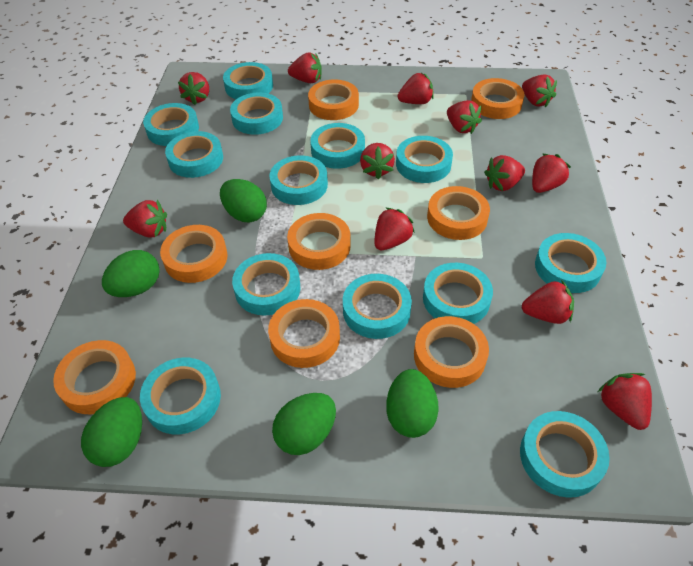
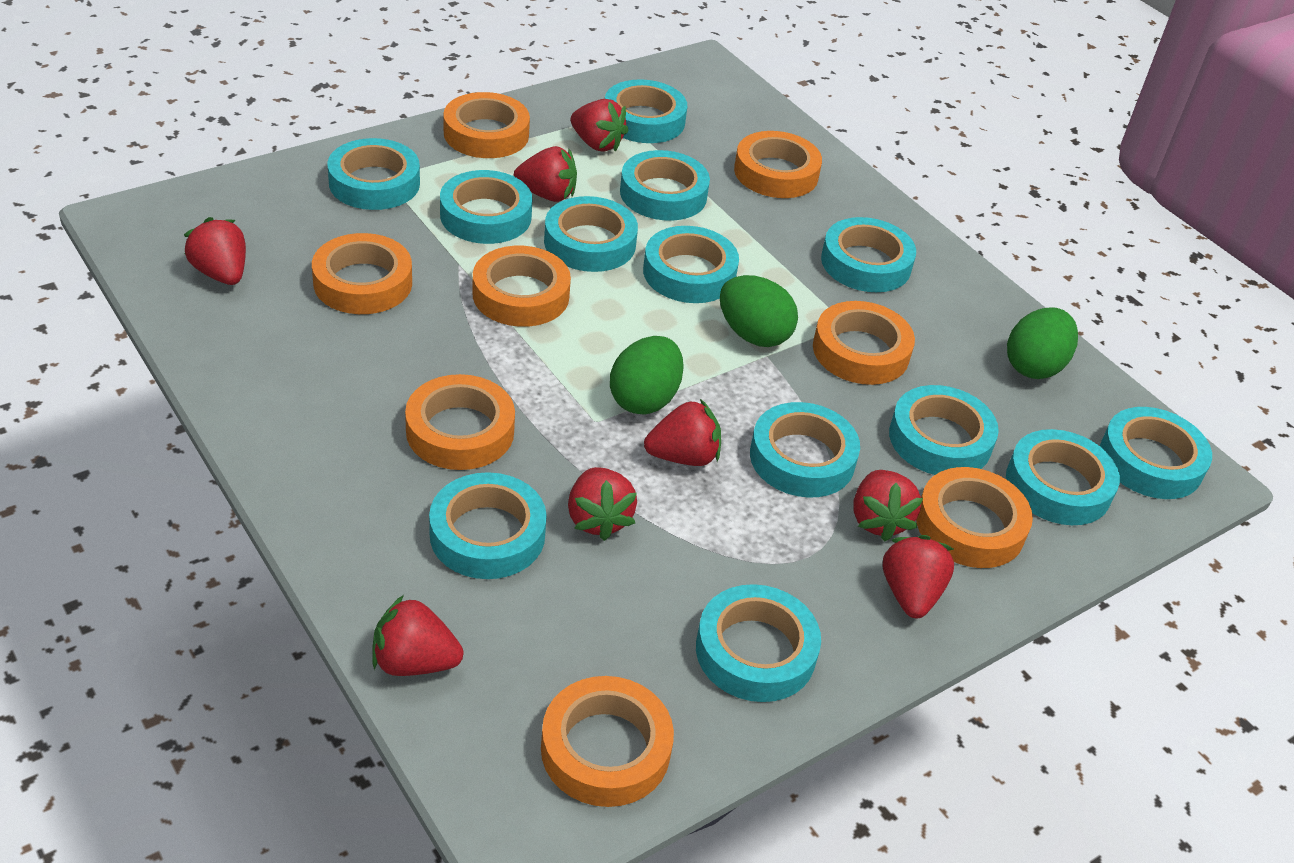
green egg: 5 -> 3
red strawberry: 12 -> 8

